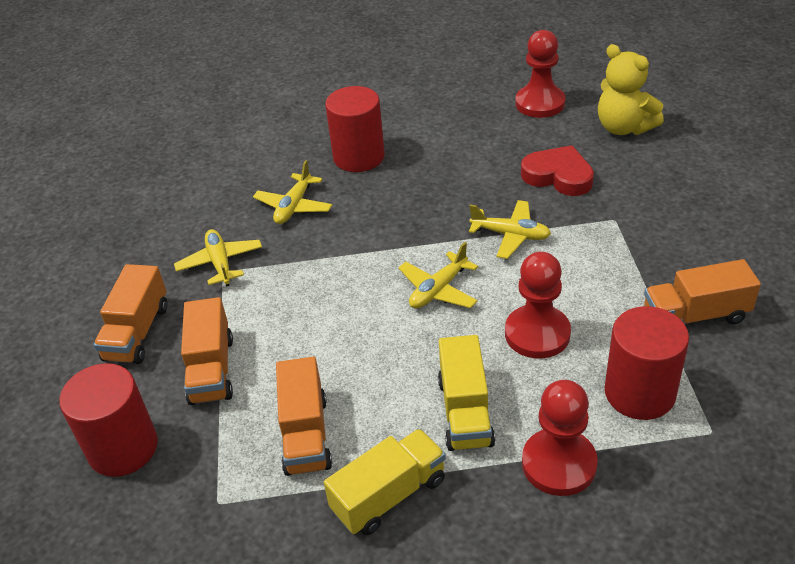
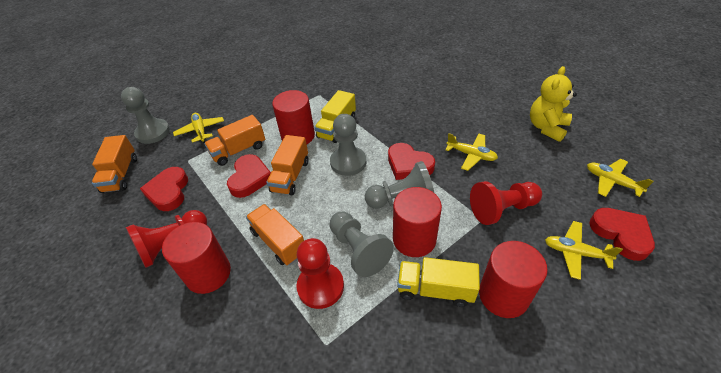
grey pawn: 0 -> 4
red cylinder: 3 -> 4
red heart: 1 -> 4

